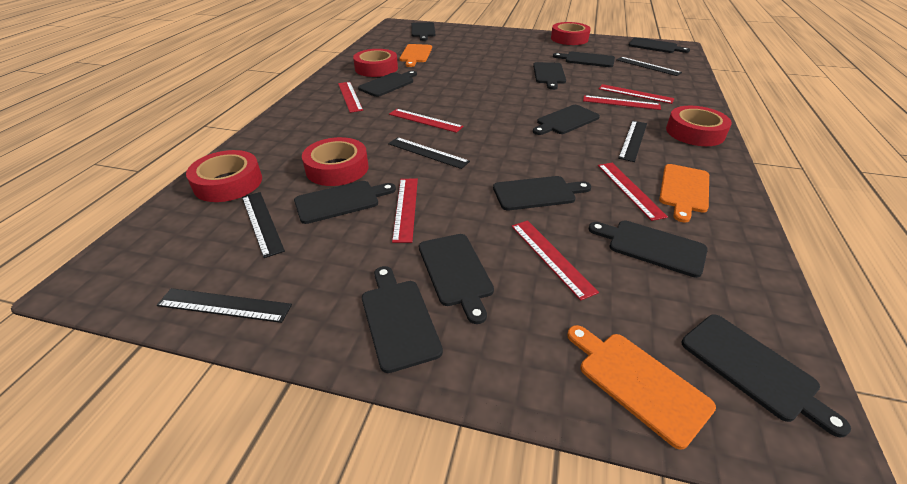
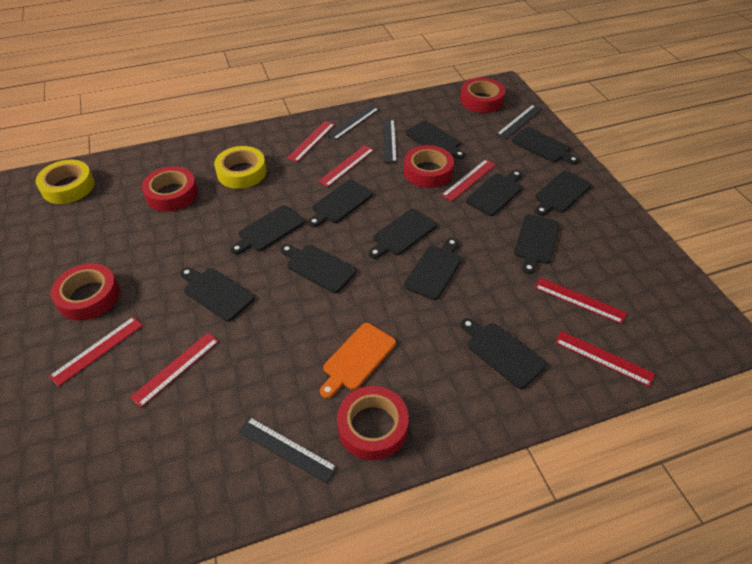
black ruler: 5 -> 4
orange cutting board: 3 -> 1
yellow tape: 0 -> 2

